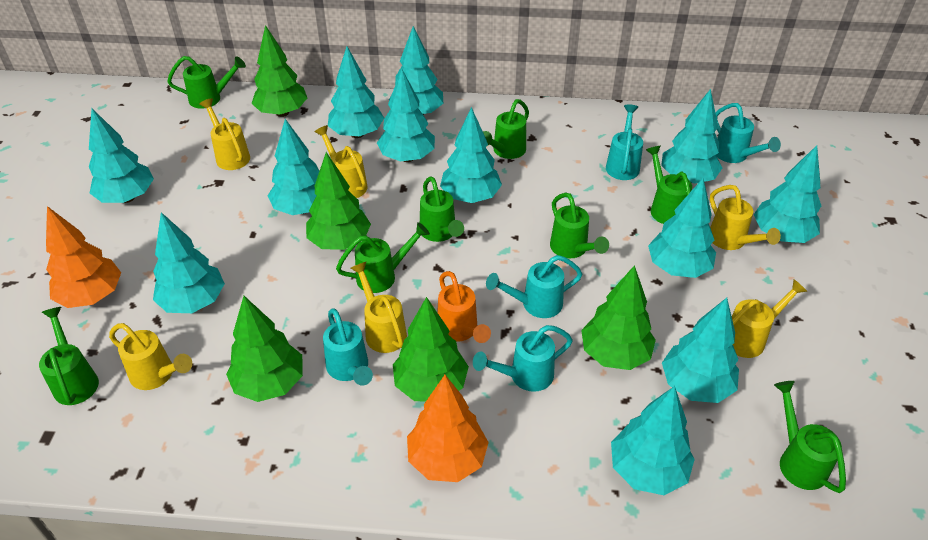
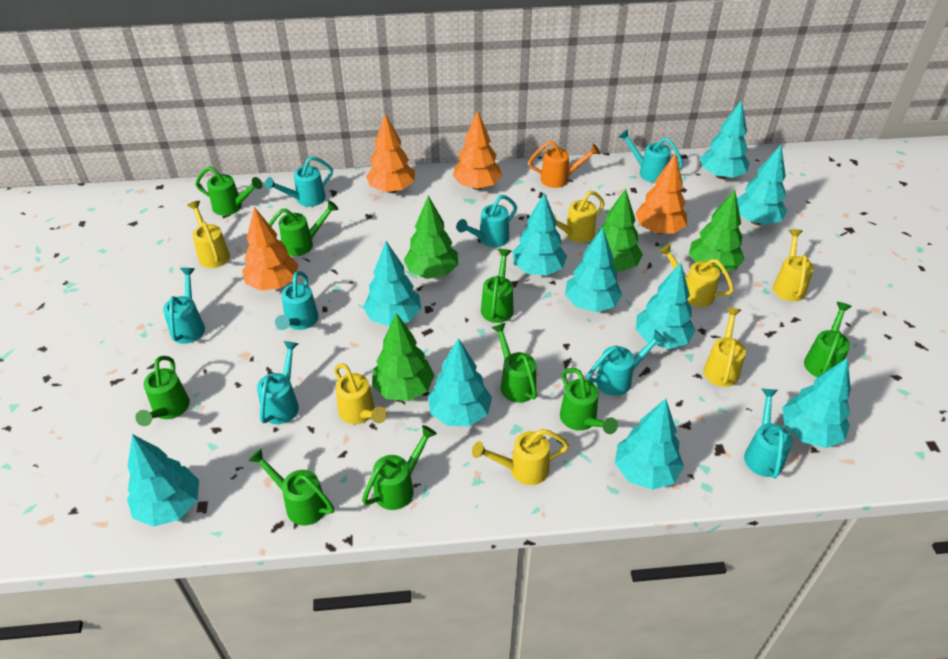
green tree: 5 -> 4
green watering can: 8 -> 9
orange tree: 2 -> 4
turquoise tree: 12 -> 10
turquoise watering can: 5 -> 8
yellow watering can: 6 -> 7

